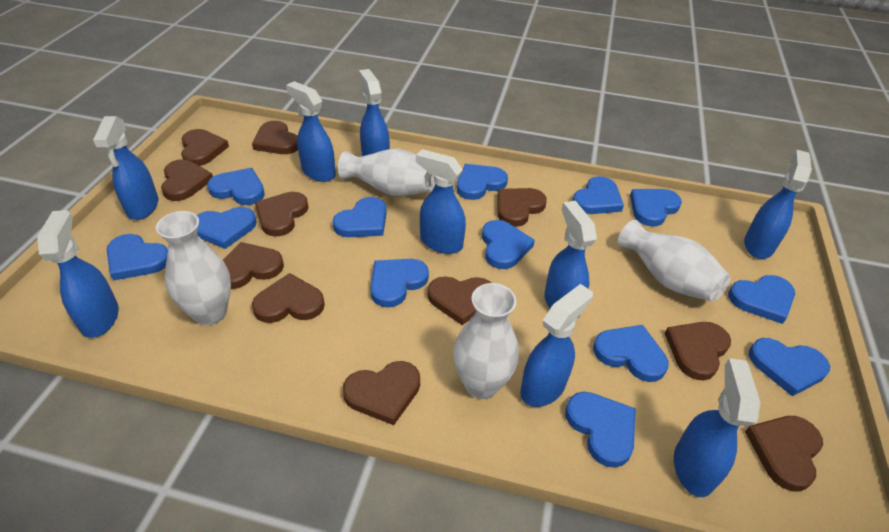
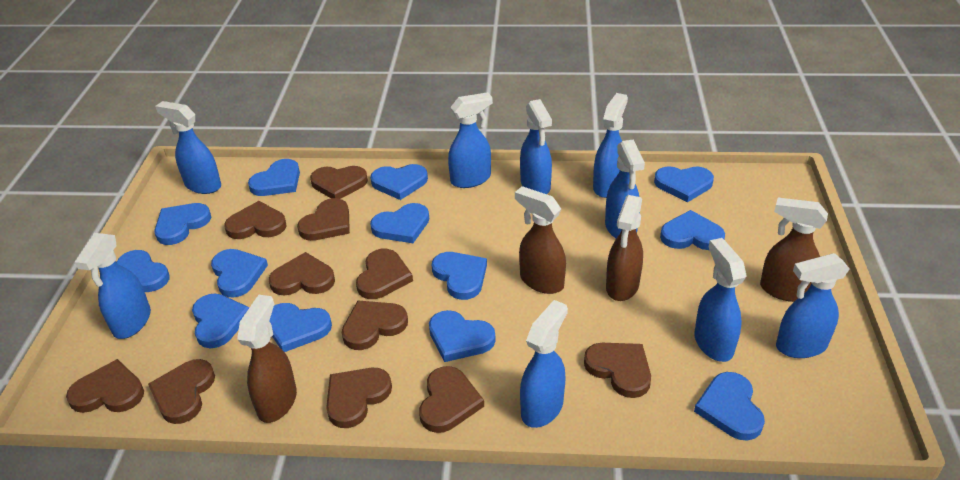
brown spray bottle: 0 -> 4
white vase: 4 -> 0

